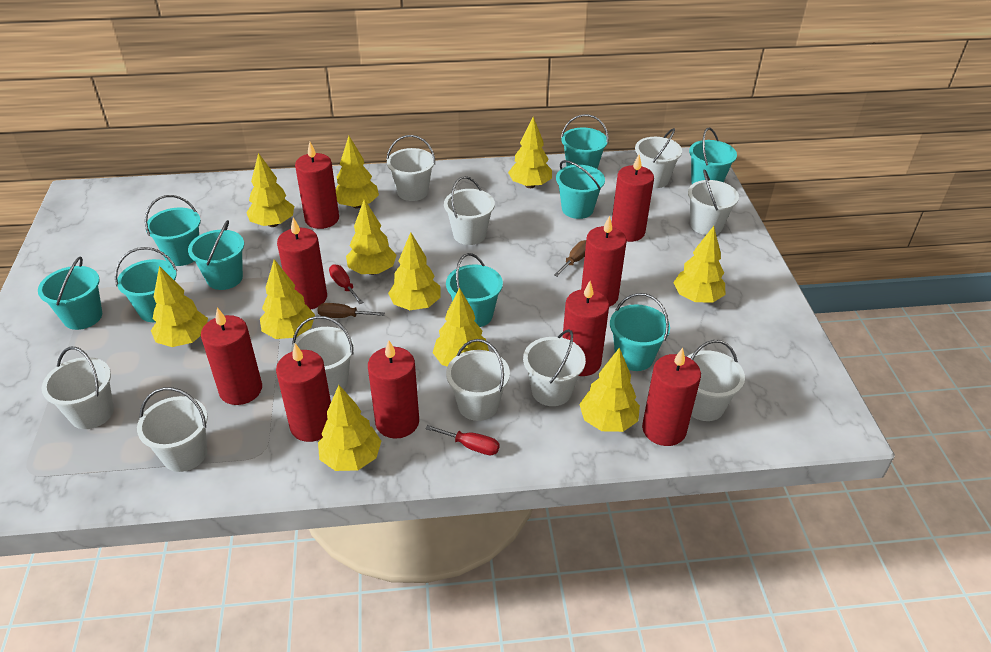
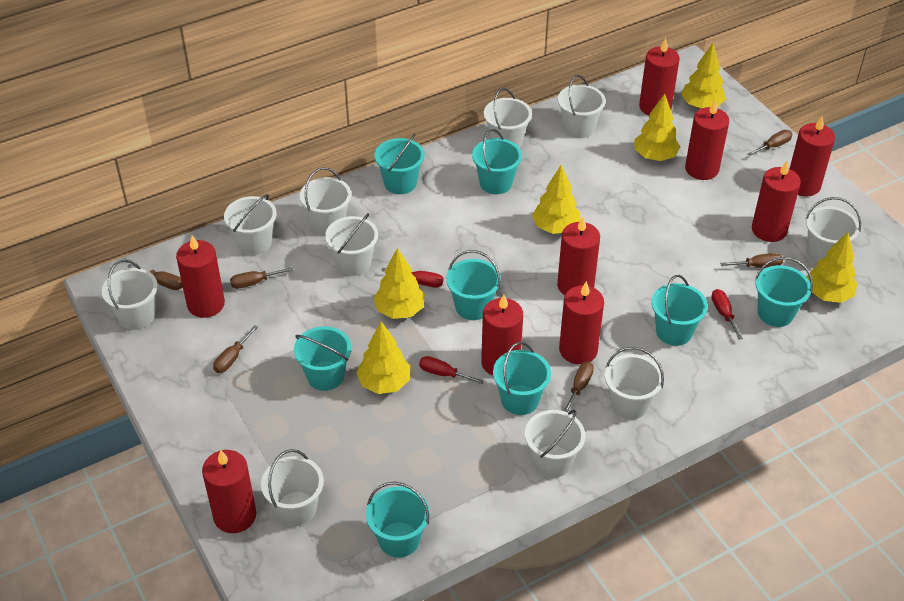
brown screwdriver: 2 -> 6
red screwdriver: 2 -> 3
turquoise bucket: 9 -> 8
yellow tree: 11 -> 6

